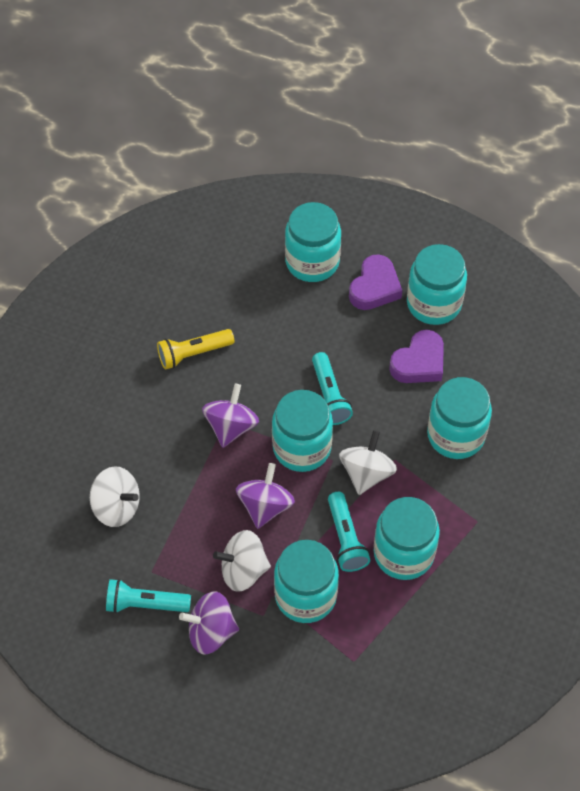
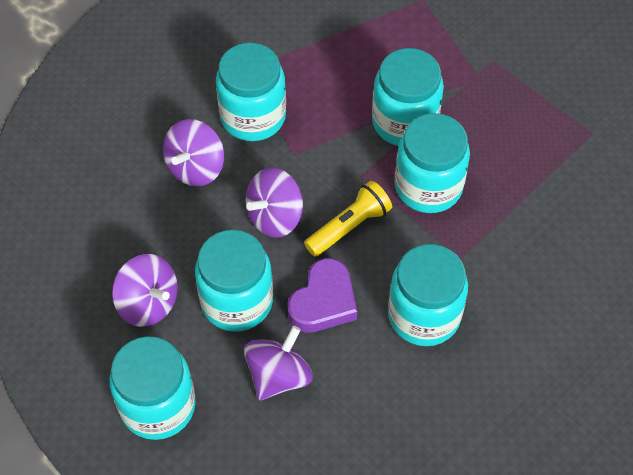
purple heart: 2 -> 1
purple spinning top: 3 -> 4
turquoise flashlight: 3 -> 0
white spinning top: 3 -> 0

